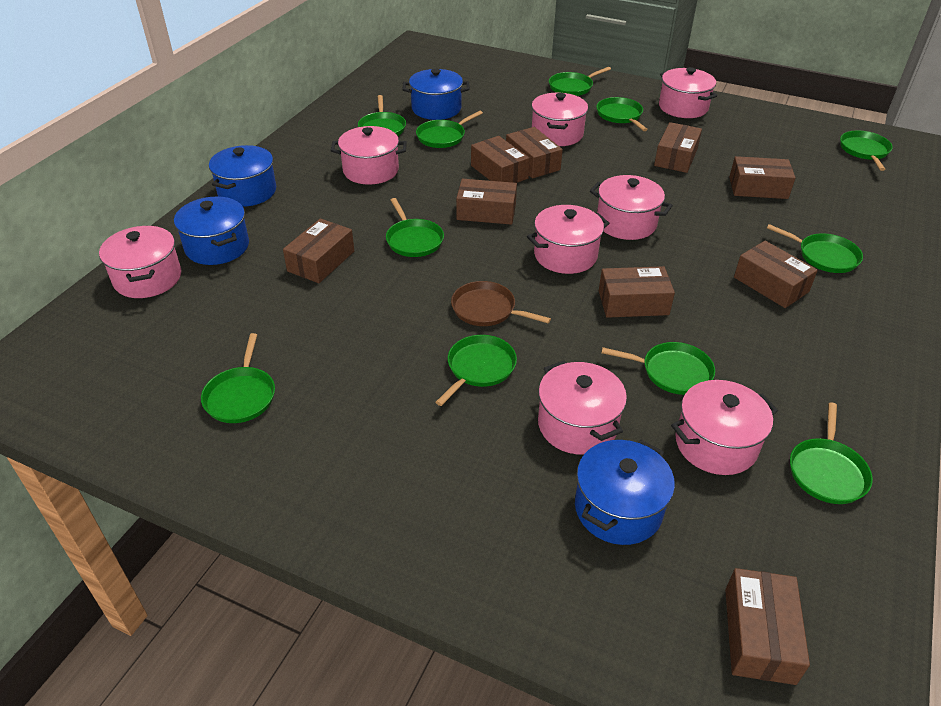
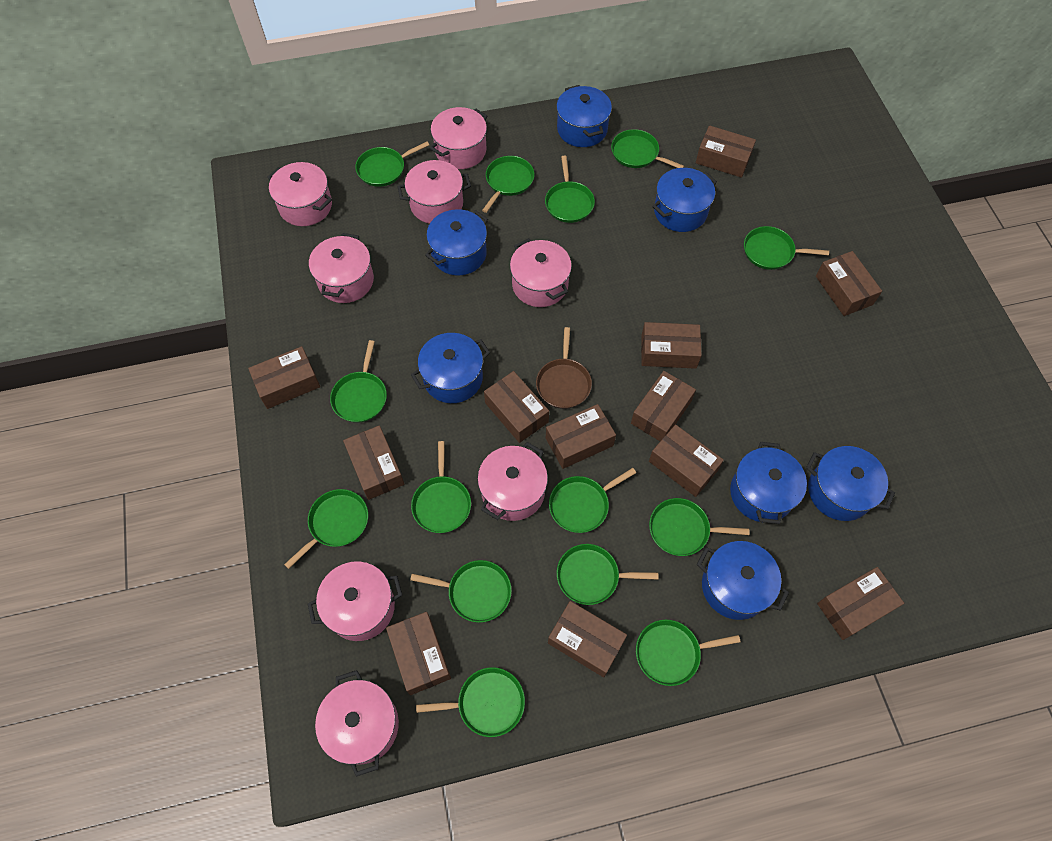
blue pot: 4 -> 7
brown box: 9 -> 12
green pan: 11 -> 14

